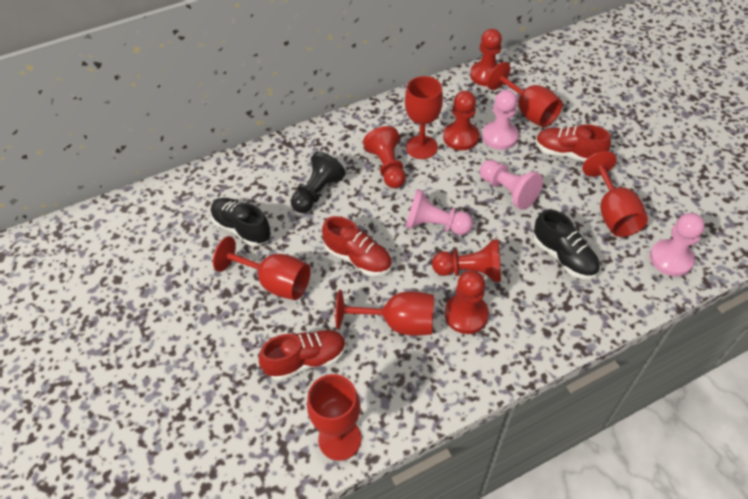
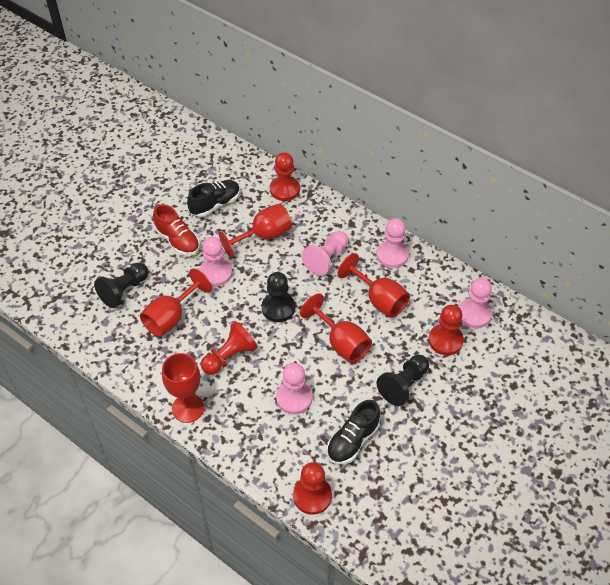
black pawn: 1 -> 3
pink pawn: 4 -> 5
red goblet: 6 -> 5
red pawn: 5 -> 4
red shoe: 3 -> 1

